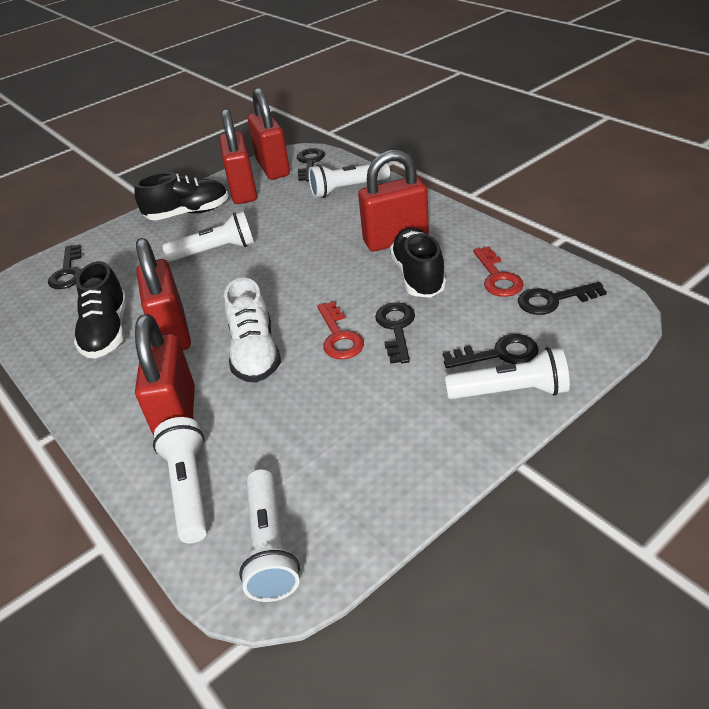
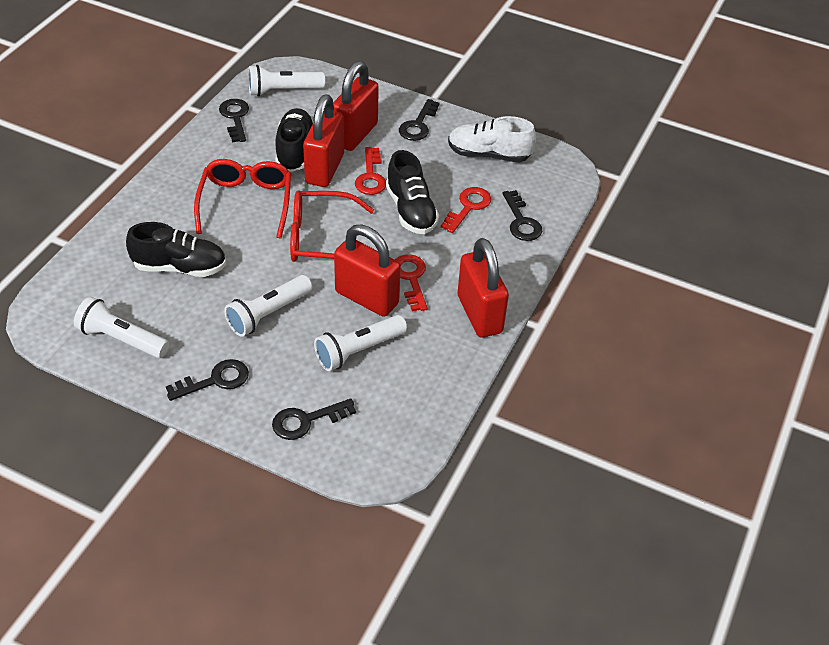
red glasses: 0 -> 2
red key: 2 -> 3
red padlock: 5 -> 4
white flashlight: 5 -> 4

